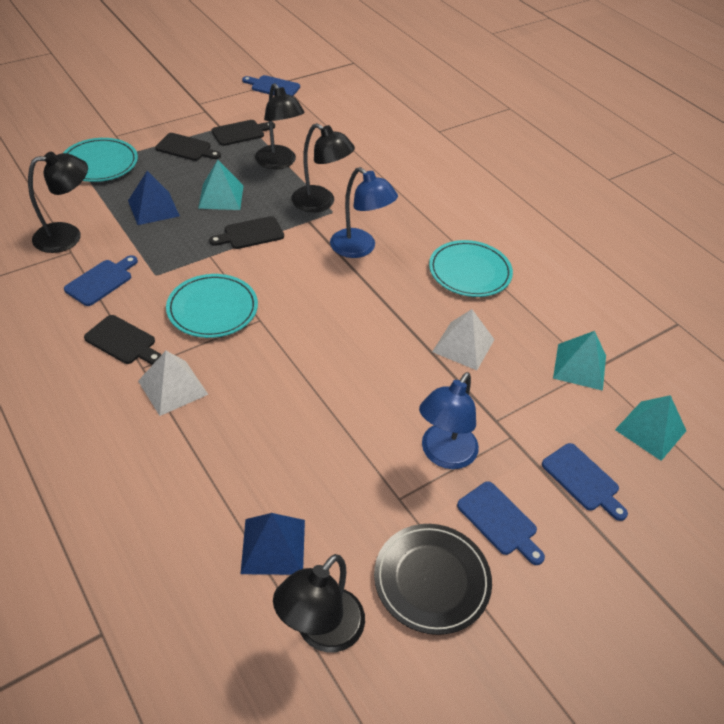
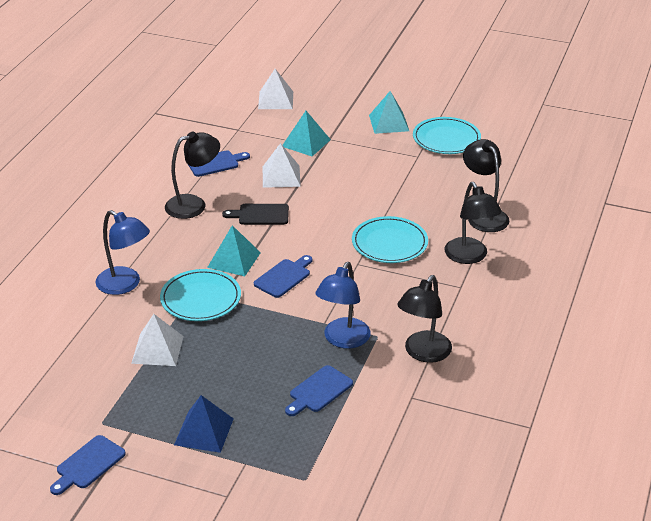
black cutting board: 4 -> 1
black plate: 1 -> 0
blue pyramid: 2 -> 1
white pyramid: 2 -> 3

